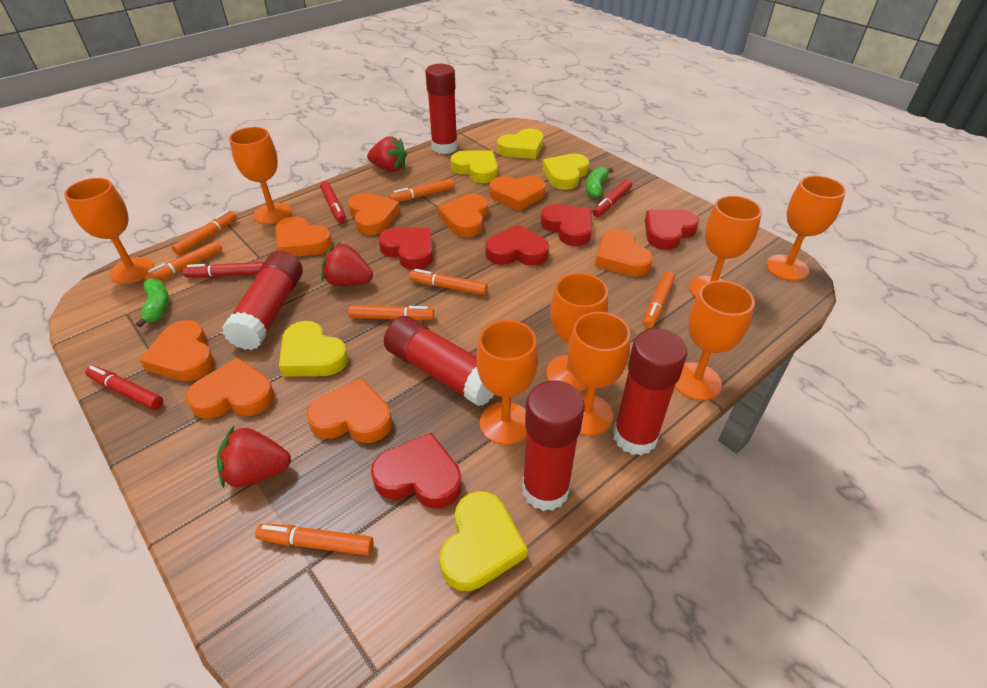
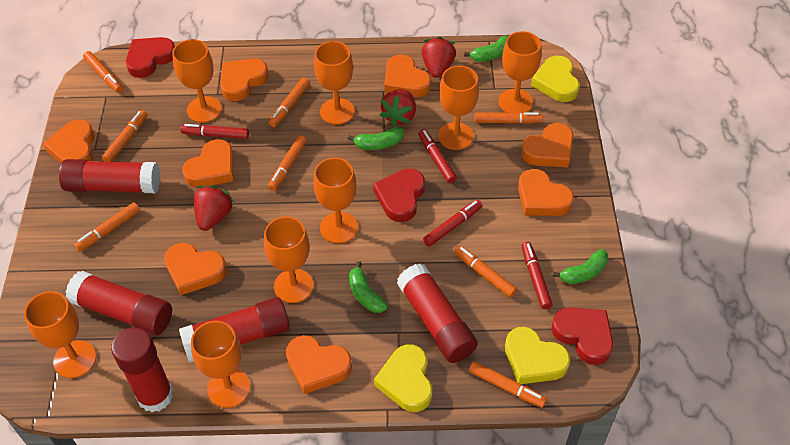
green banana: 2 -> 4
orange marker: 7 -> 8
red heart: 5 -> 3
yellow heart: 5 -> 3

